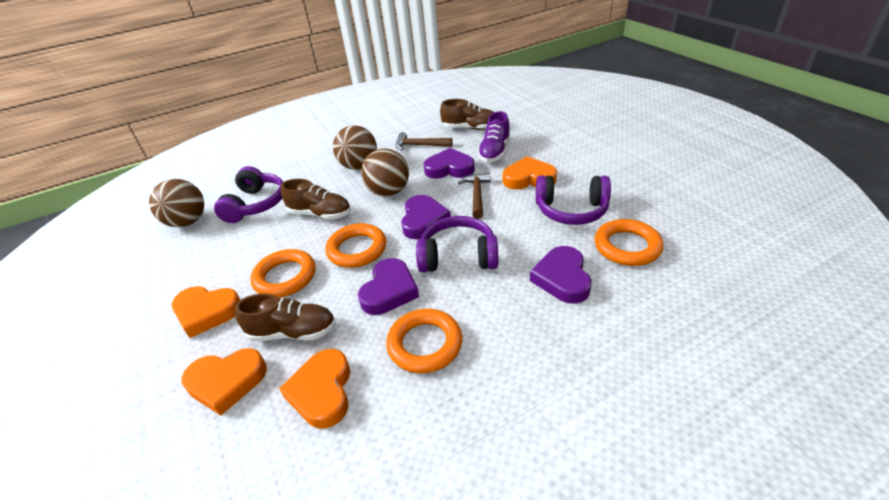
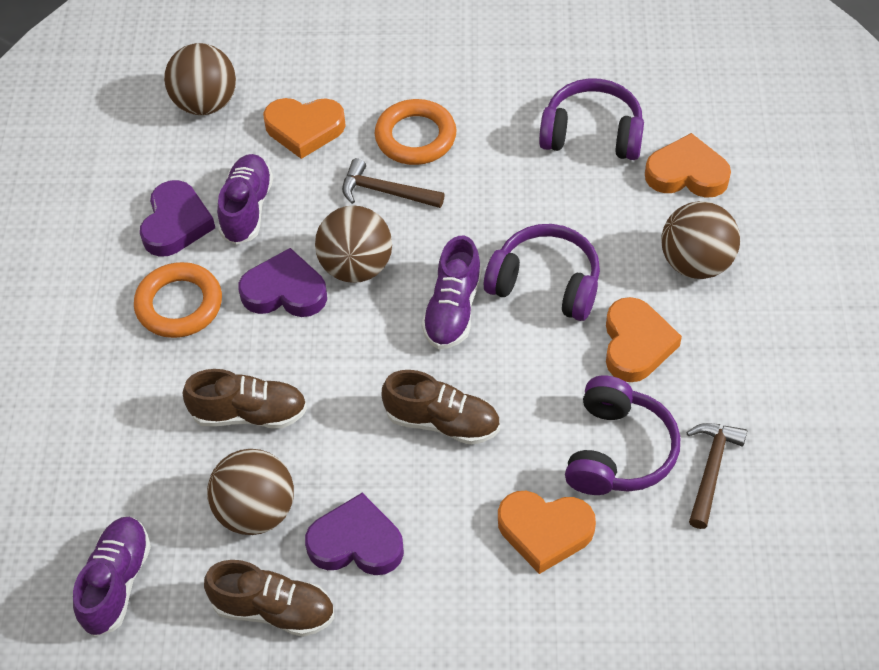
brown ball: 3 -> 4
orange ring: 4 -> 2
purple heart: 4 -> 3
purple shoe: 1 -> 3

